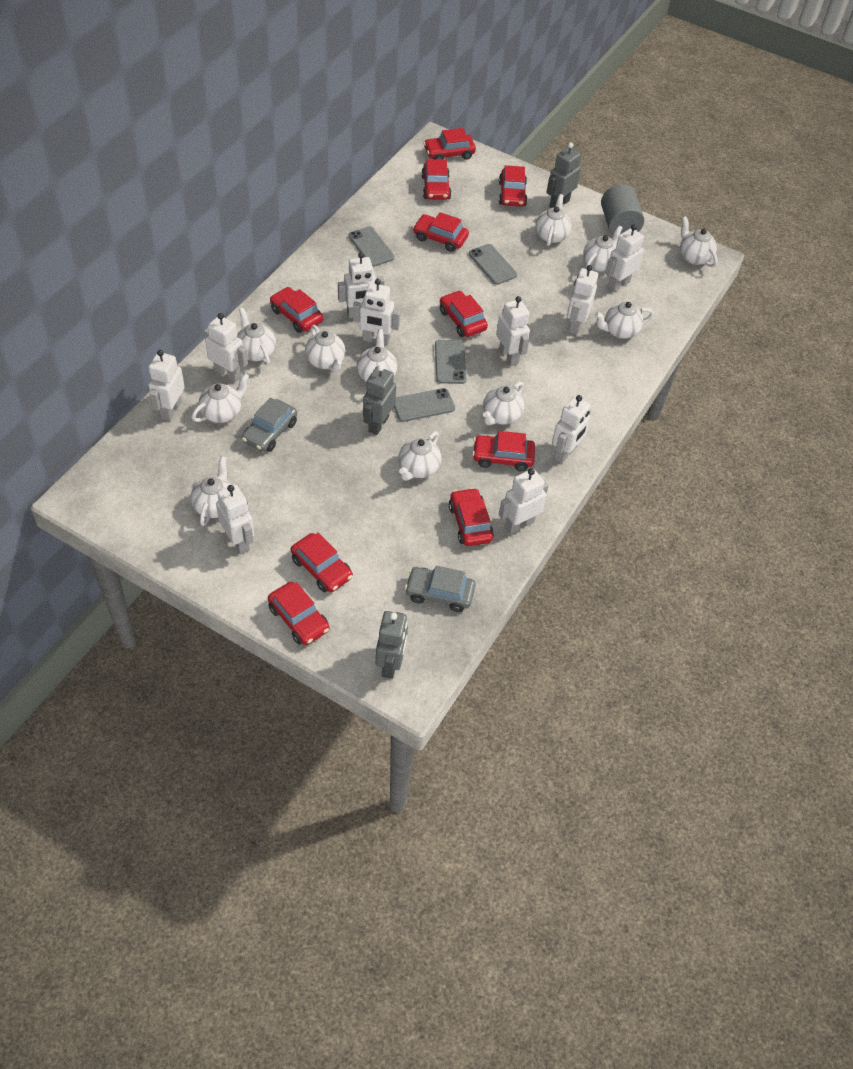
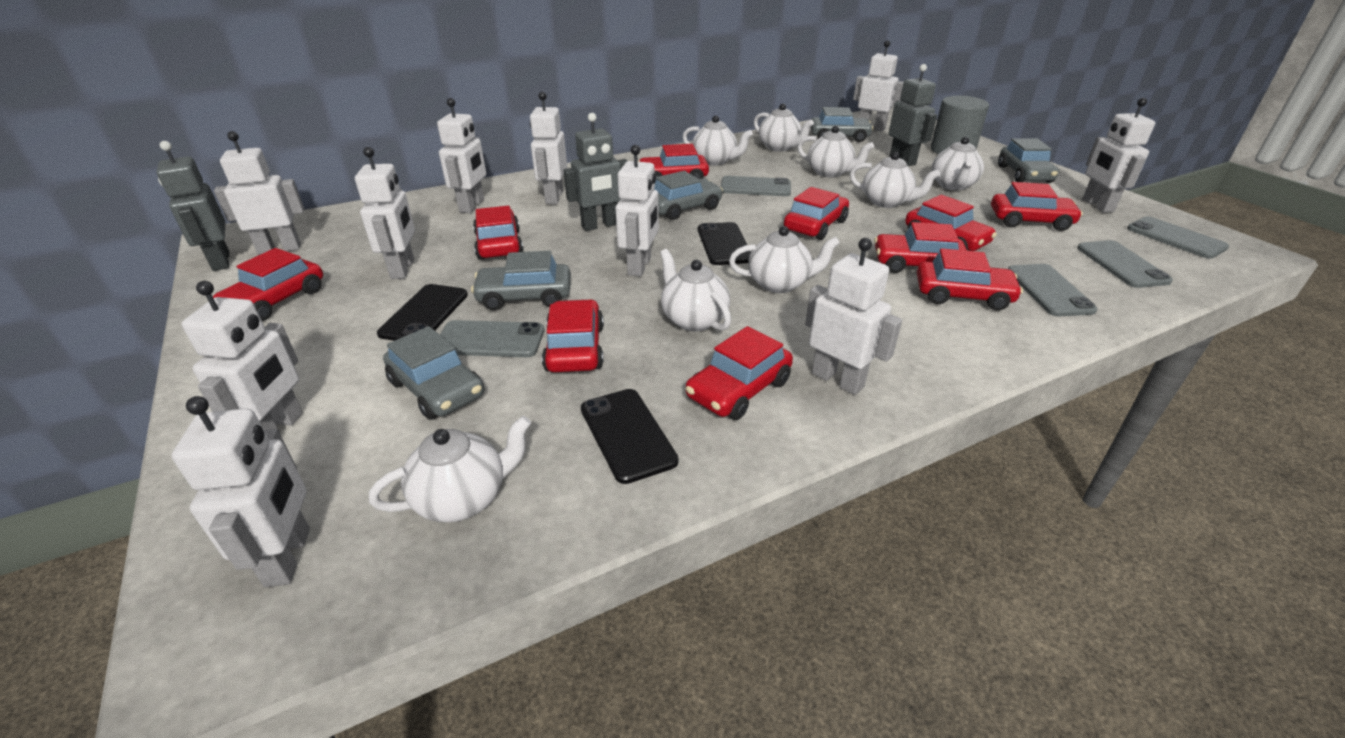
black phone: 0 -> 3
grey car: 2 -> 5
grey phone: 4 -> 5
white teapot: 11 -> 8

